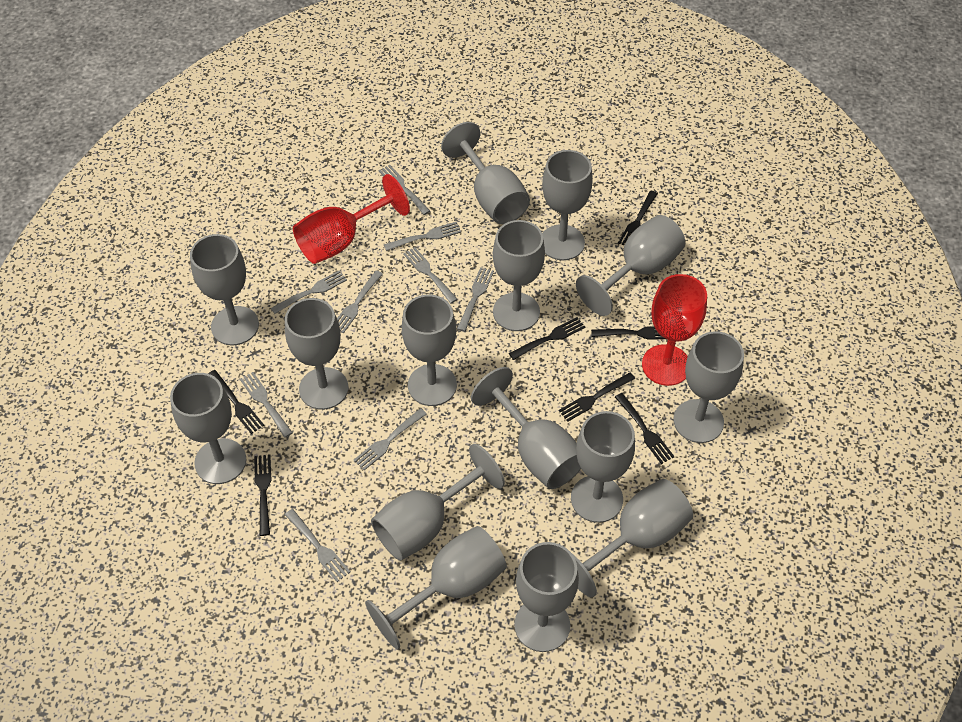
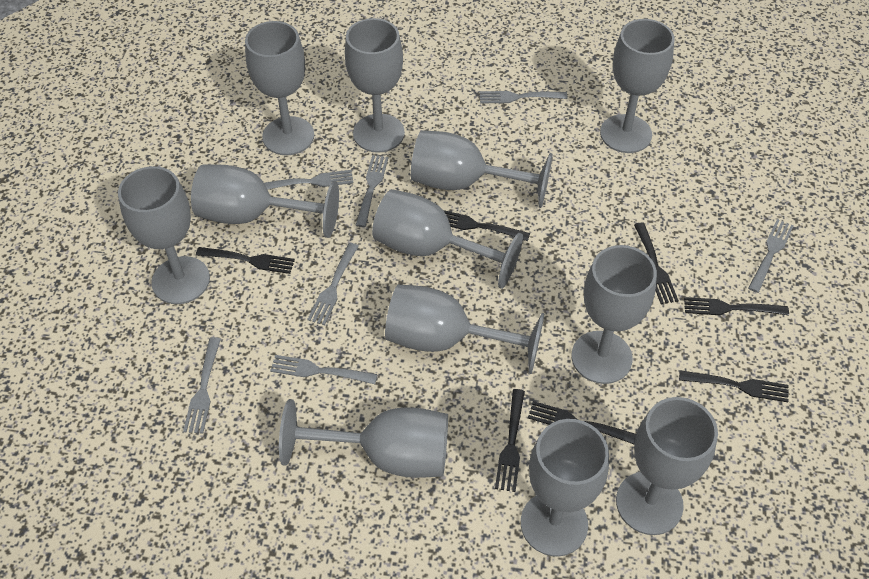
grey fork: 9 -> 7
grey goblet: 15 -> 12
red goblet: 2 -> 0

